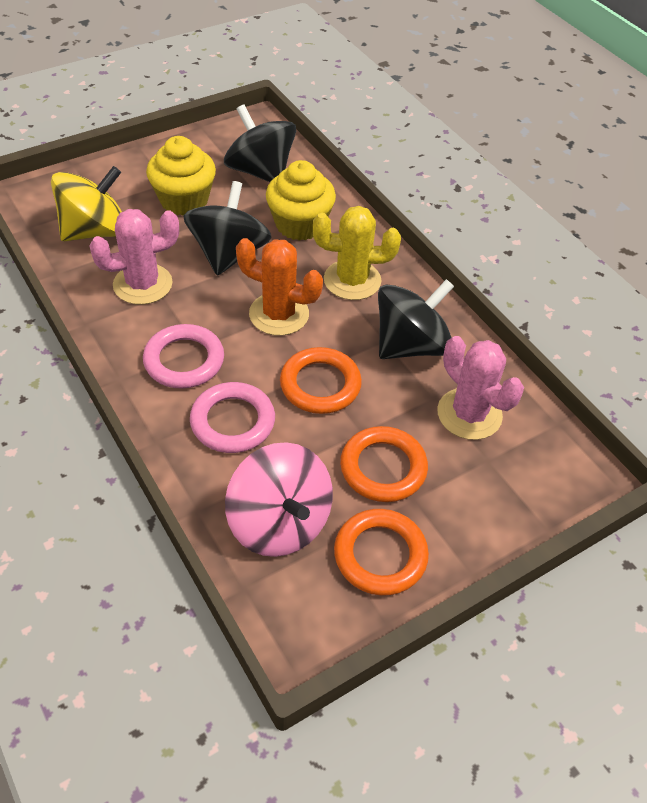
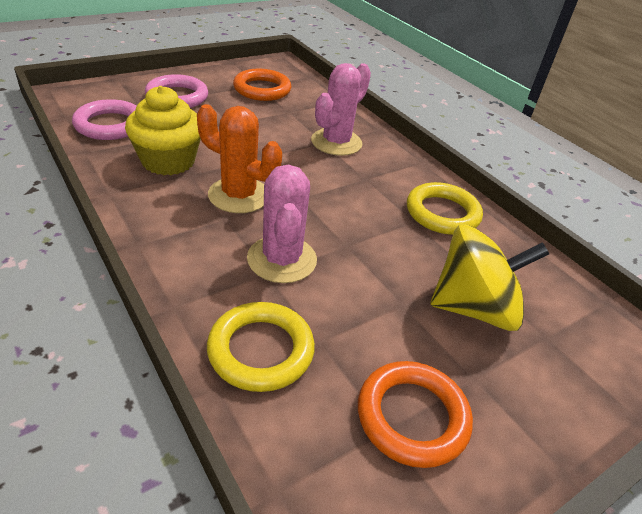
black spinning top: 3 -> 0
orange ring: 3 -> 2
pink spinning top: 1 -> 0
yellow cactus: 1 -> 0
yellow cupcake: 2 -> 1
yellow ring: 0 -> 2

